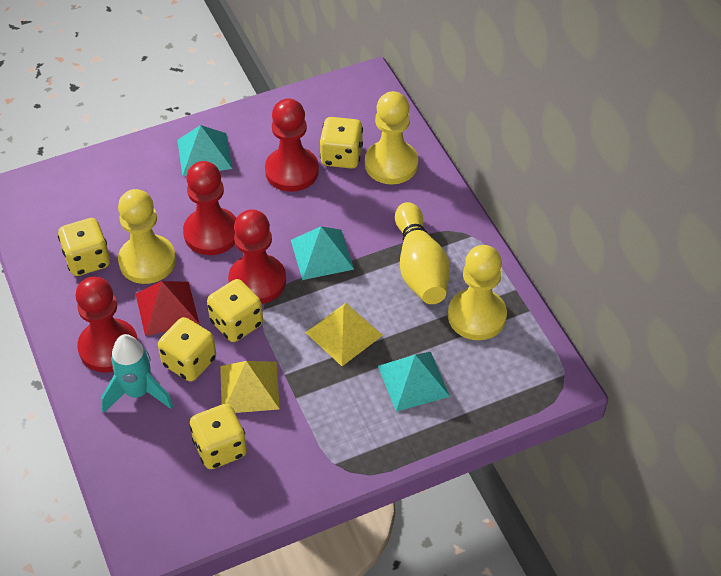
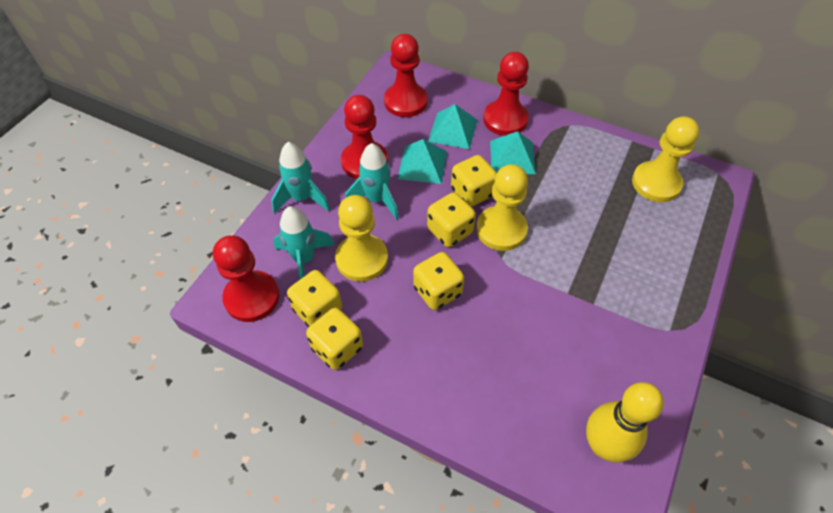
red pyramid: 1 -> 0
turquoise rocket: 1 -> 3
yellow pyramid: 2 -> 0

